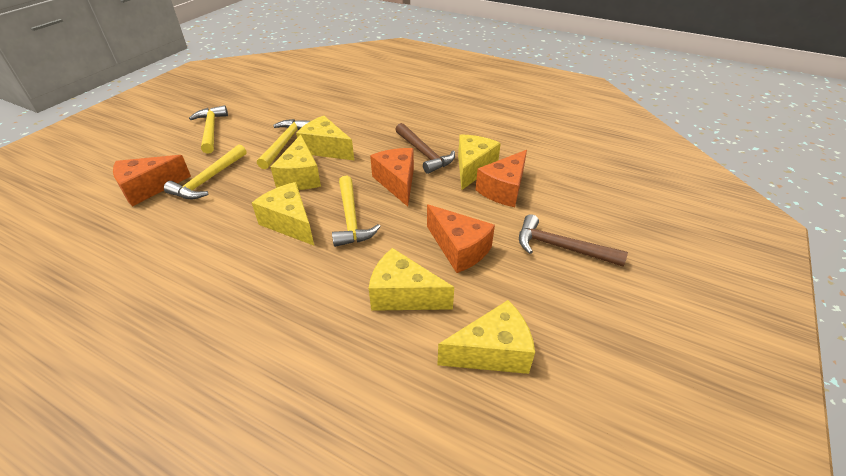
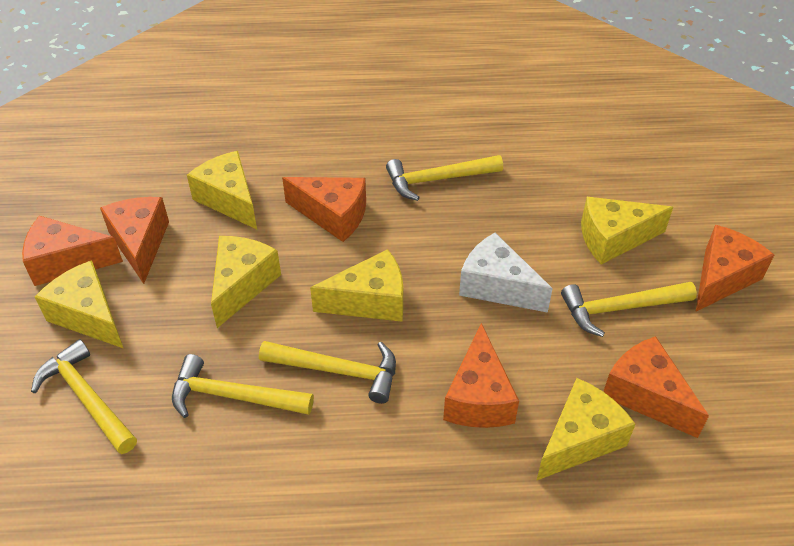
brown hammer: 2 -> 0
orange cheese: 4 -> 6
white cheese: 0 -> 1
yellow hammer: 4 -> 5

